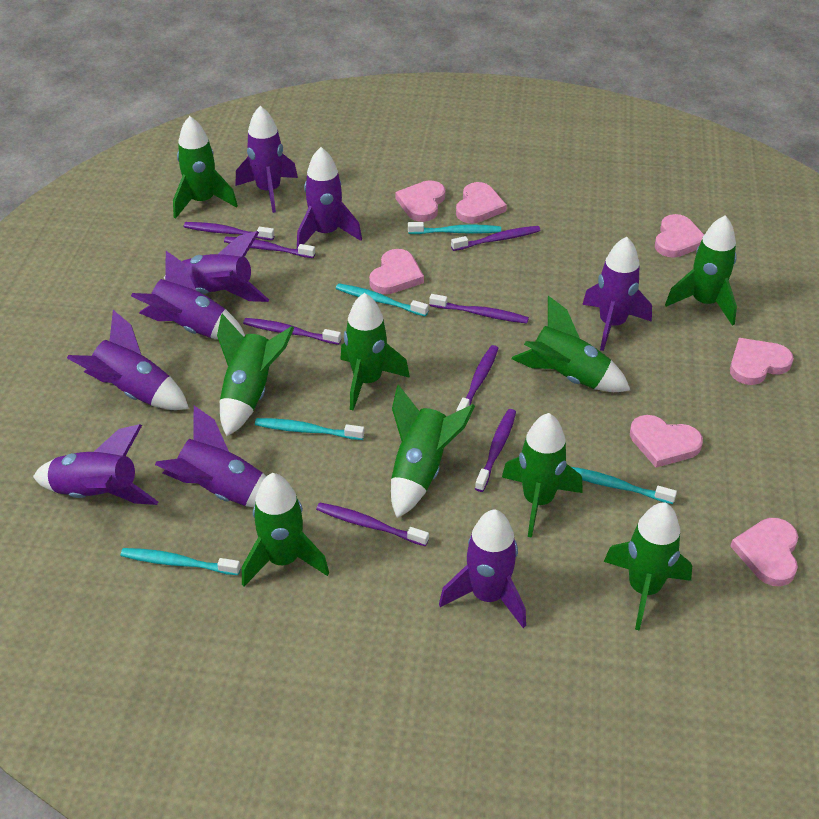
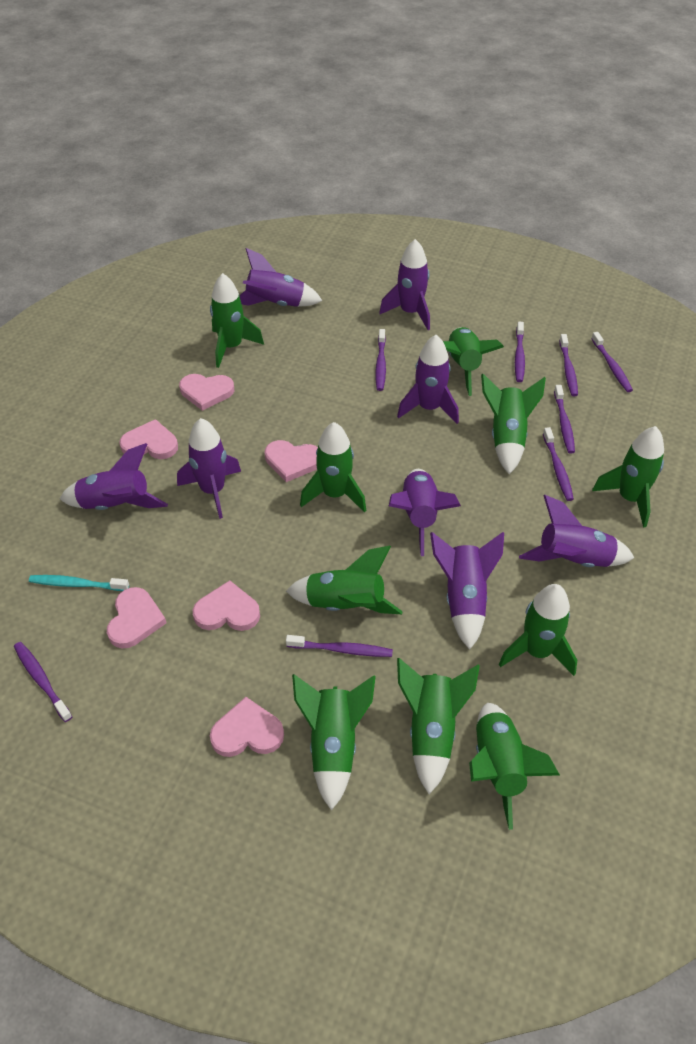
green rocket: 9 -> 10
pink heart: 7 -> 6
purple rocket: 9 -> 8
turquoise toothbrush: 5 -> 1

